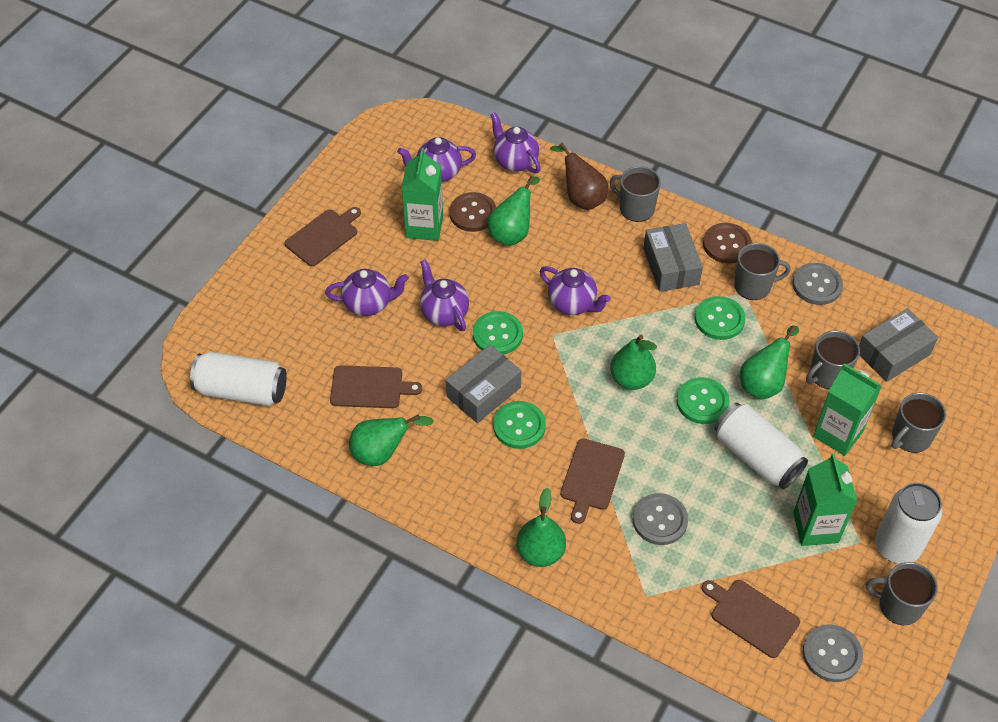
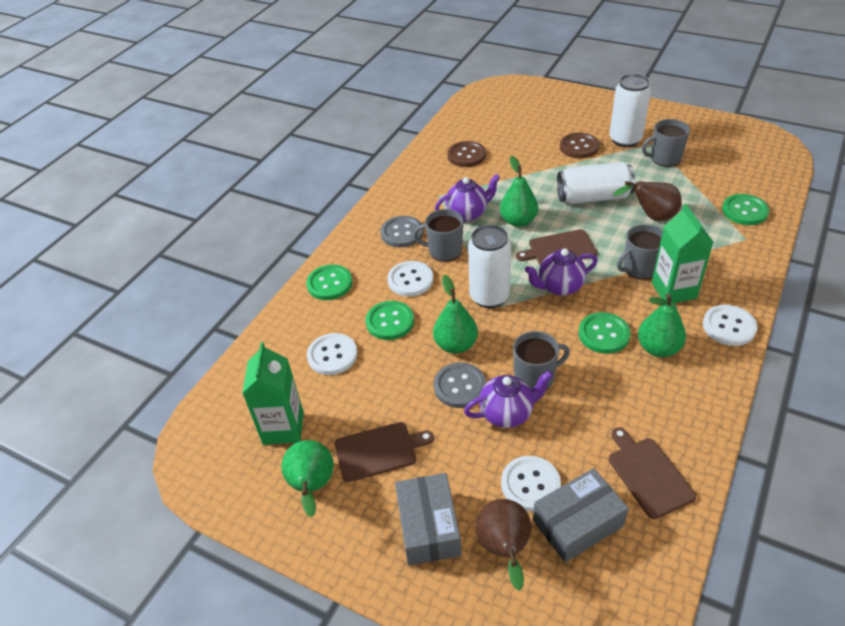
brown cutting board: 4 -> 3
brown pear: 1 -> 2
green carton: 3 -> 2
green pear: 5 -> 4
grey box: 3 -> 2
grey button: 3 -> 2
grey mug: 5 -> 4
purple teapot: 5 -> 3
white button: 0 -> 4

